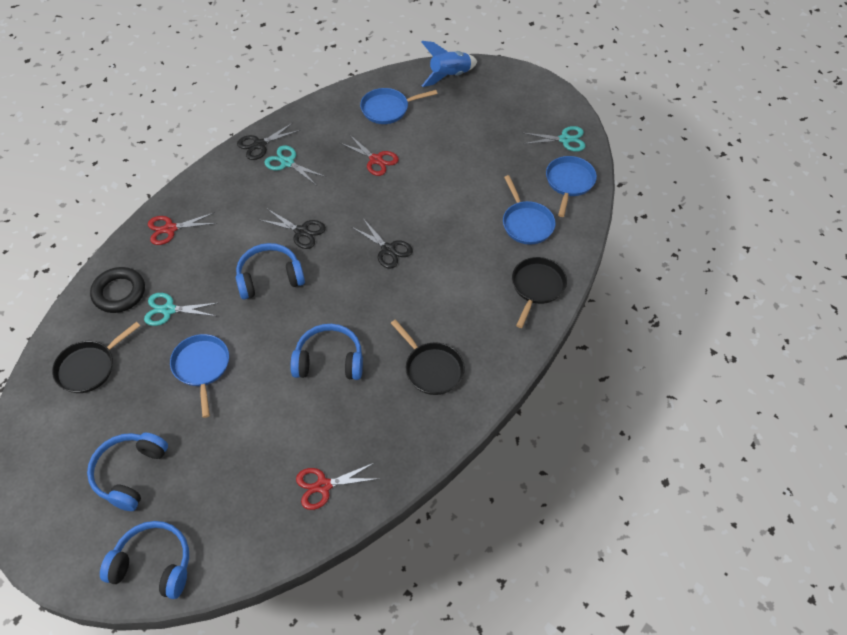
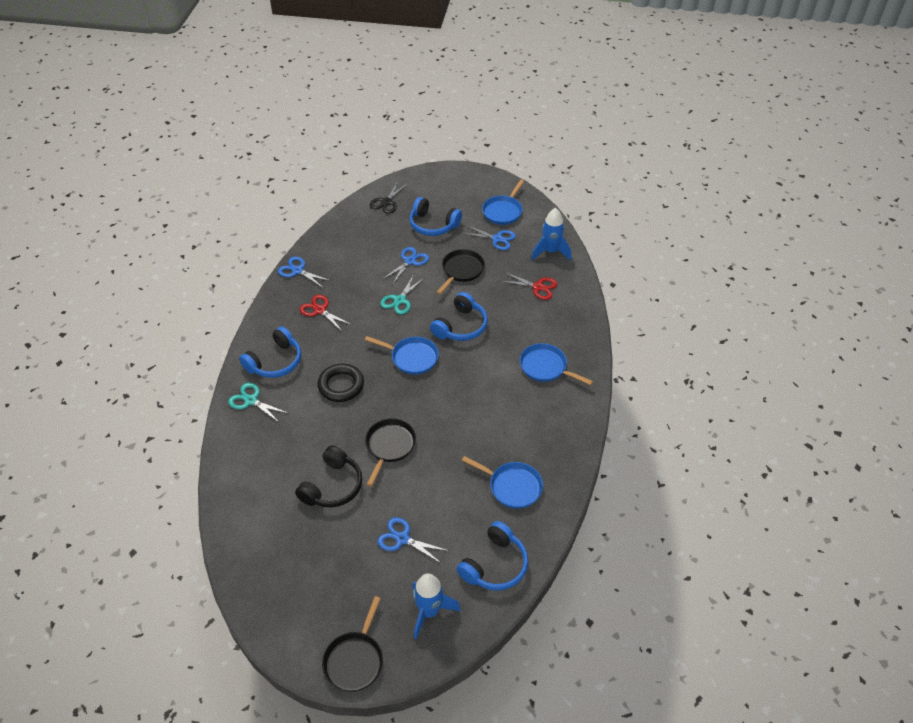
black headphones: 0 -> 1
black scissors: 3 -> 1
blue rocket: 1 -> 2
blue scissors: 0 -> 4
red scissors: 3 -> 2
turquoise scissors: 3 -> 2

